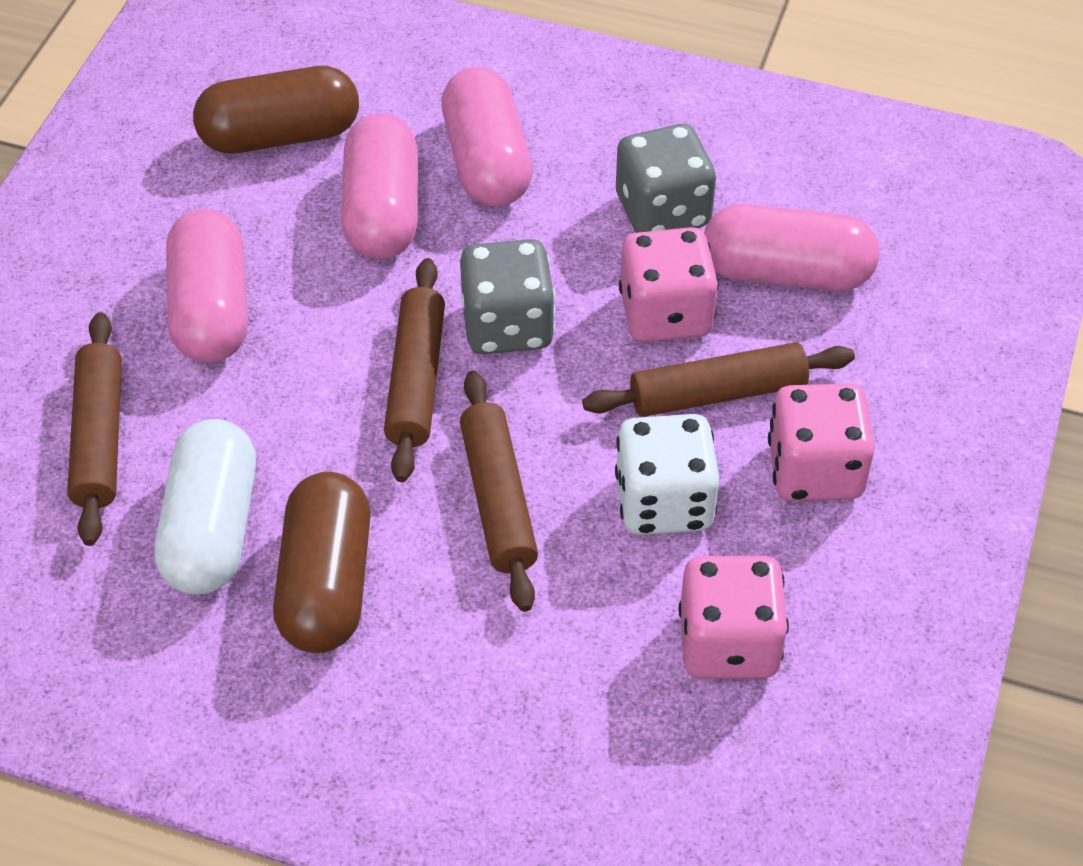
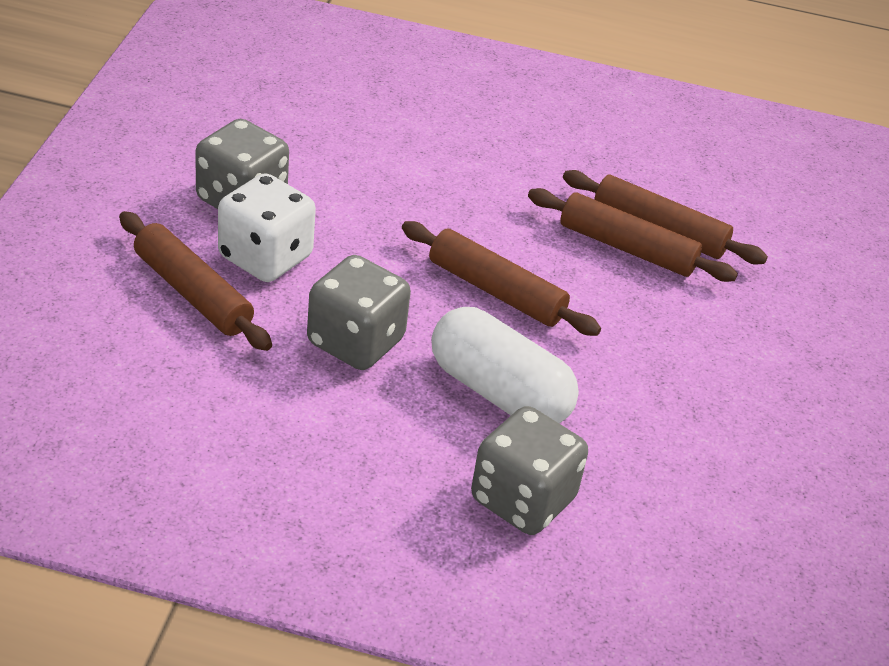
brown capsule: 2 -> 0
grey dice: 2 -> 3
pink capsule: 4 -> 0
pink dice: 3 -> 0

